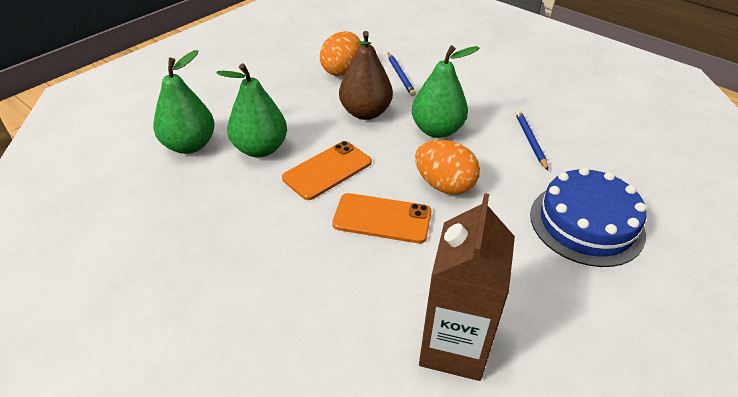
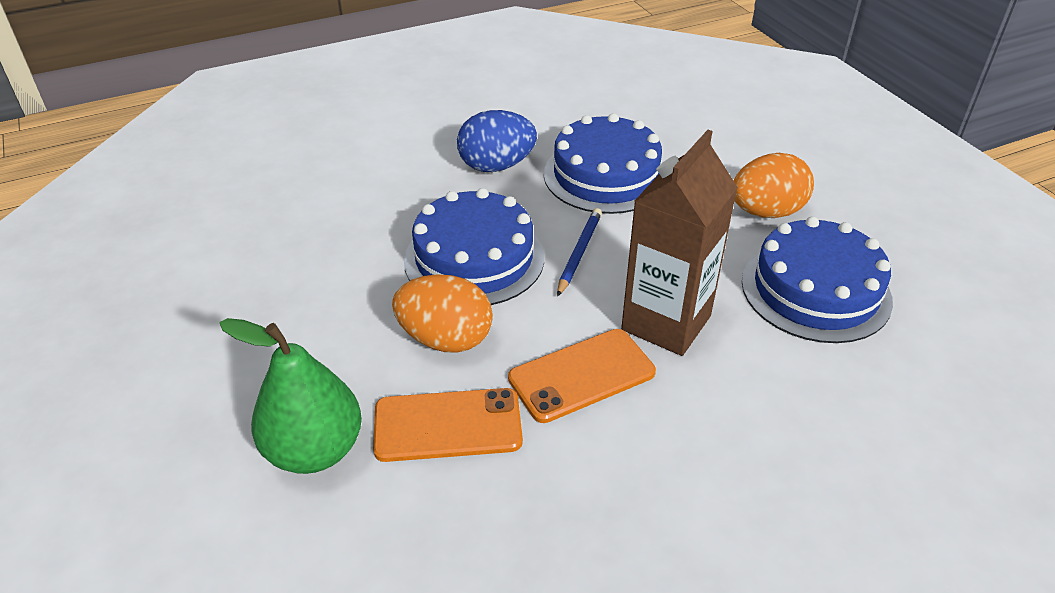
blue cake: 1 -> 3
blue egg: 0 -> 1
blue pencil: 2 -> 1
brown pear: 1 -> 0
green pear: 3 -> 1

